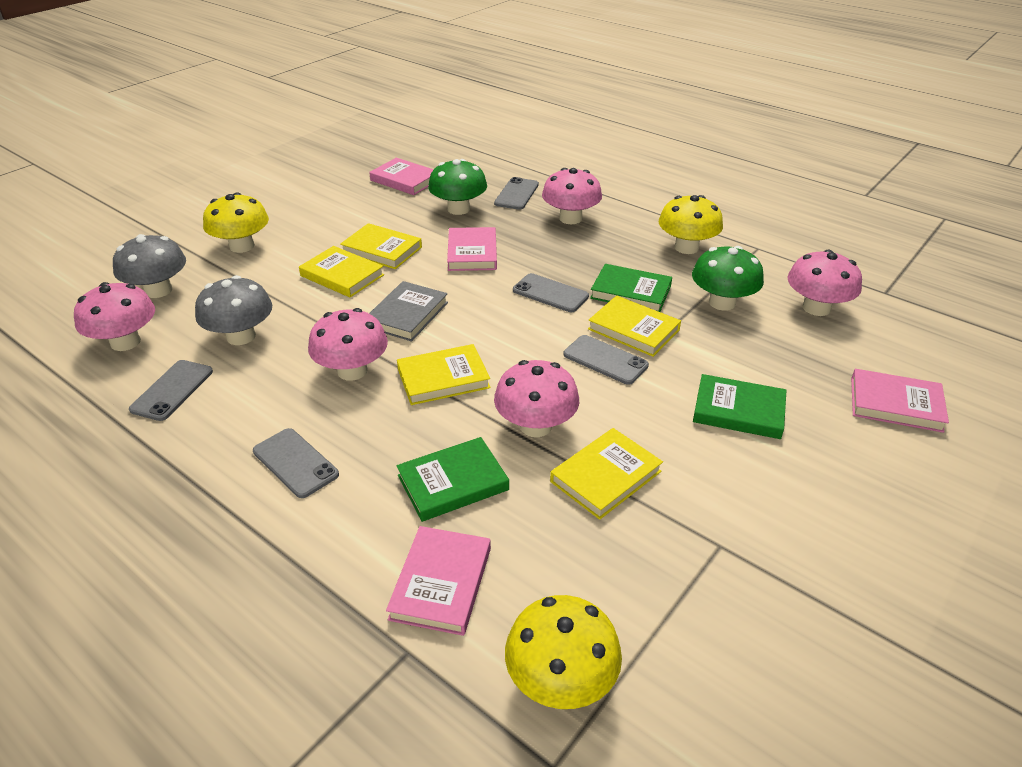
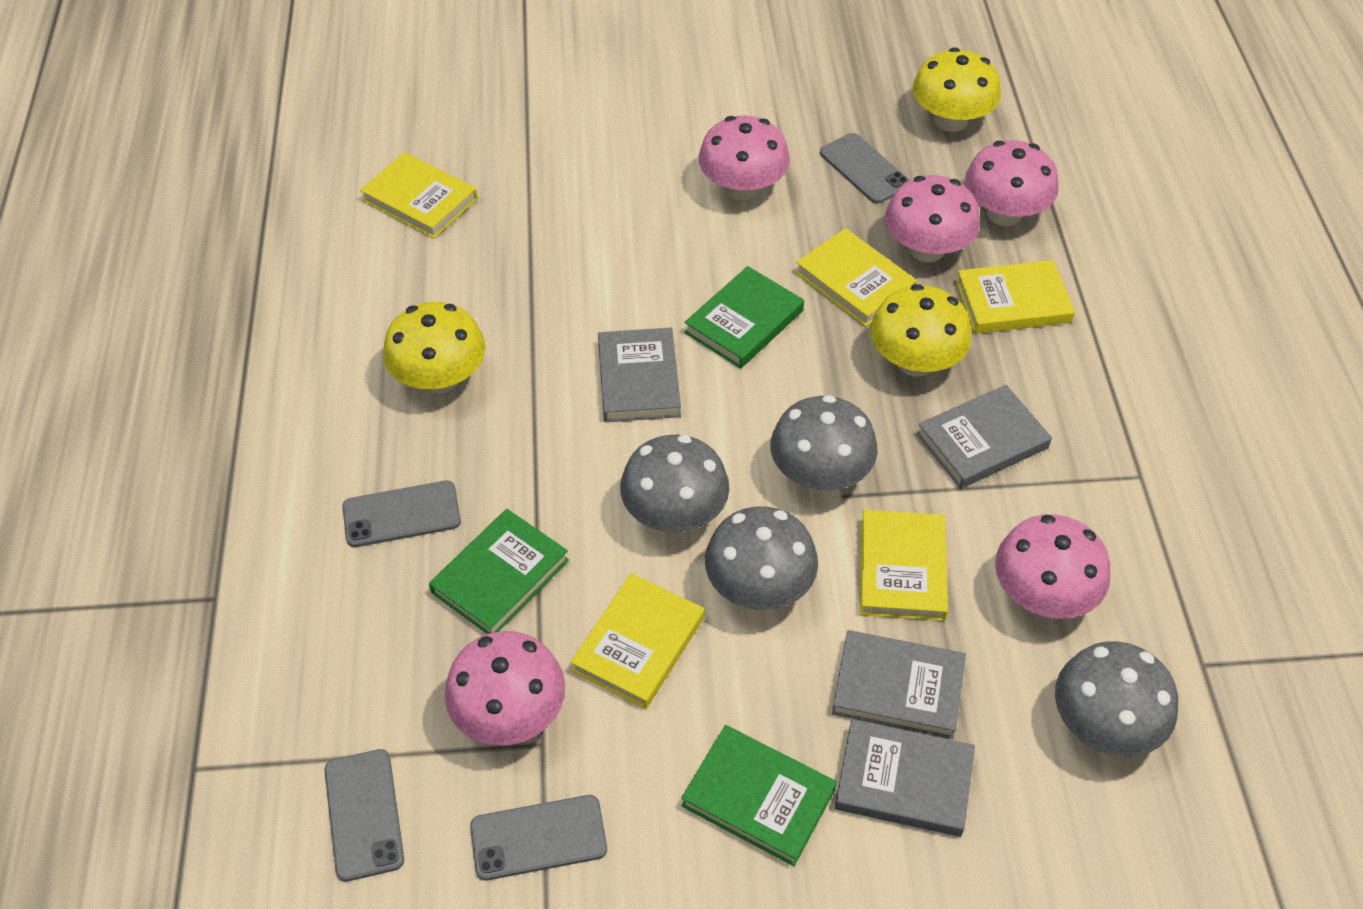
green mushroom: 2 -> 0
grey book: 1 -> 4
grey mushroom: 2 -> 4
grey phone: 5 -> 4
pink book: 4 -> 0

